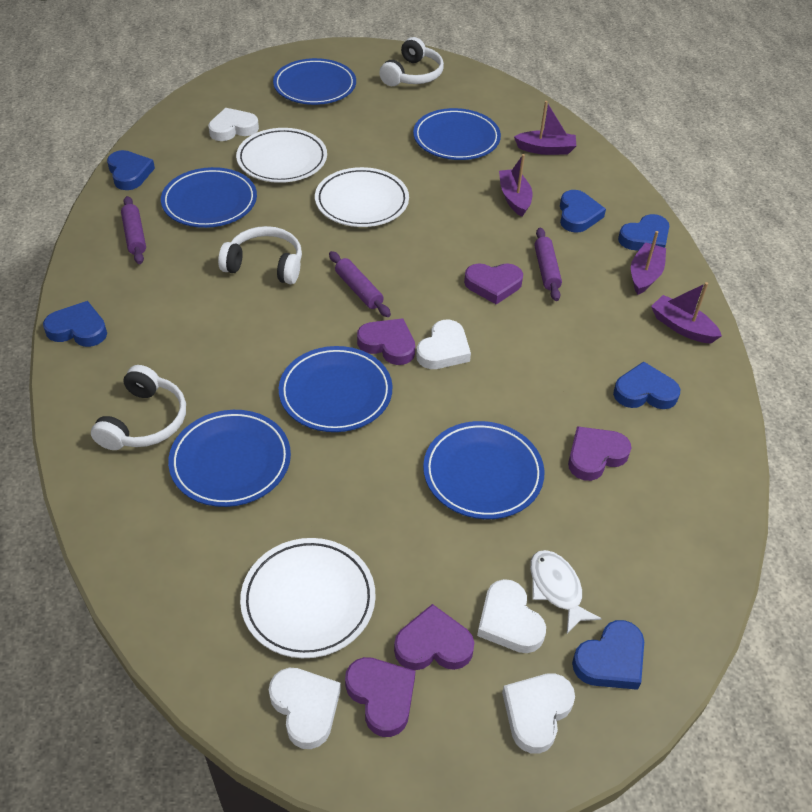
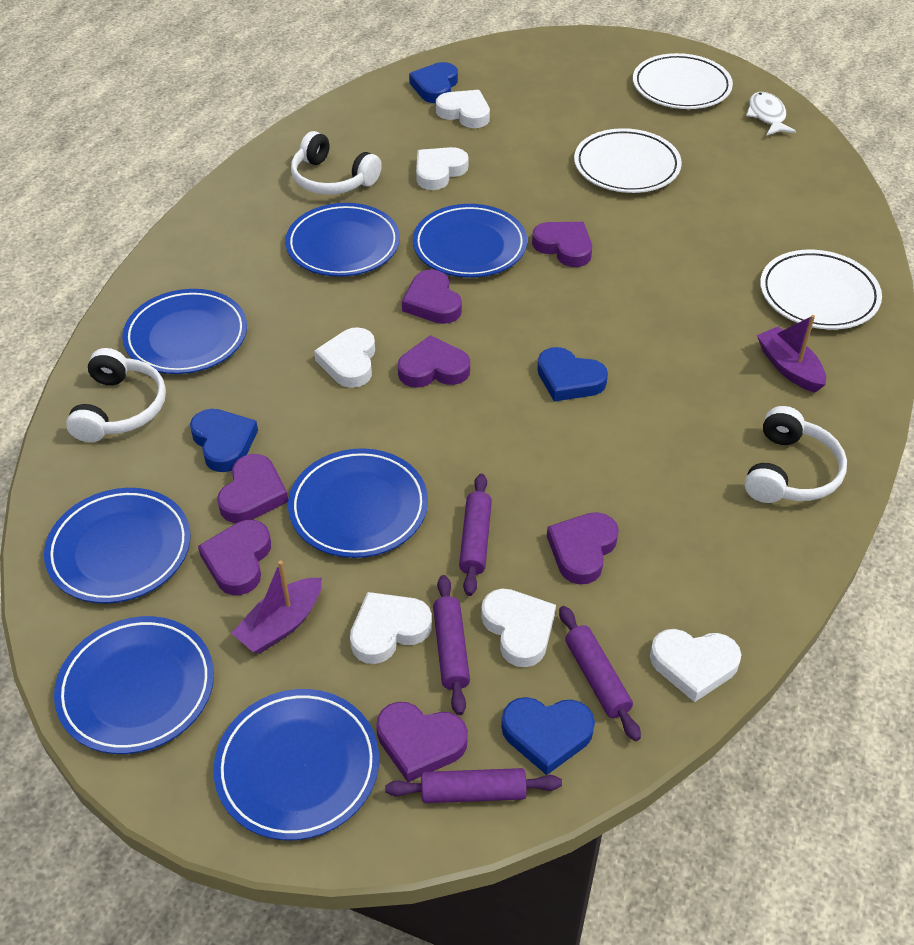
blue heart: 6 -> 4
blue plate: 6 -> 7
purple boat: 4 -> 2
purple heart: 5 -> 7
purple rolling pin: 3 -> 4
white heart: 5 -> 6

